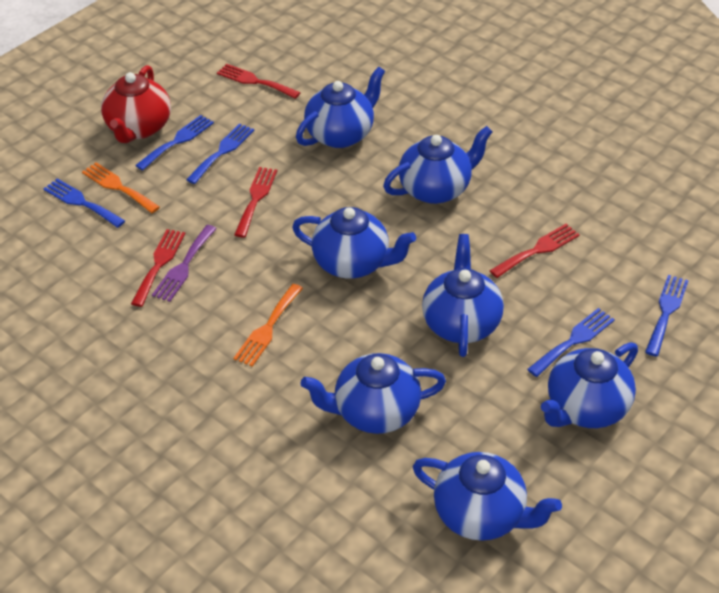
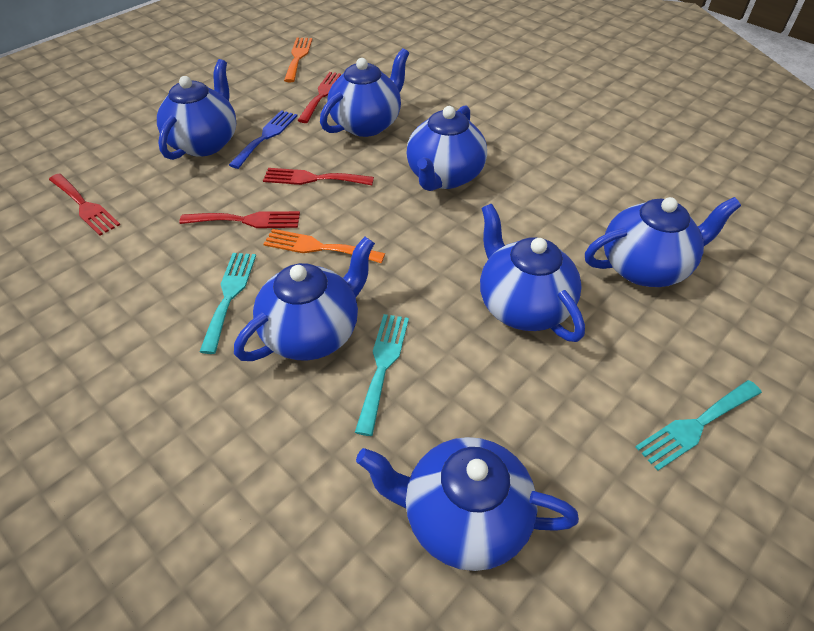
blue fork: 5 -> 1
purple fork: 1 -> 0
red teapot: 1 -> 0
turquoise fork: 0 -> 3

